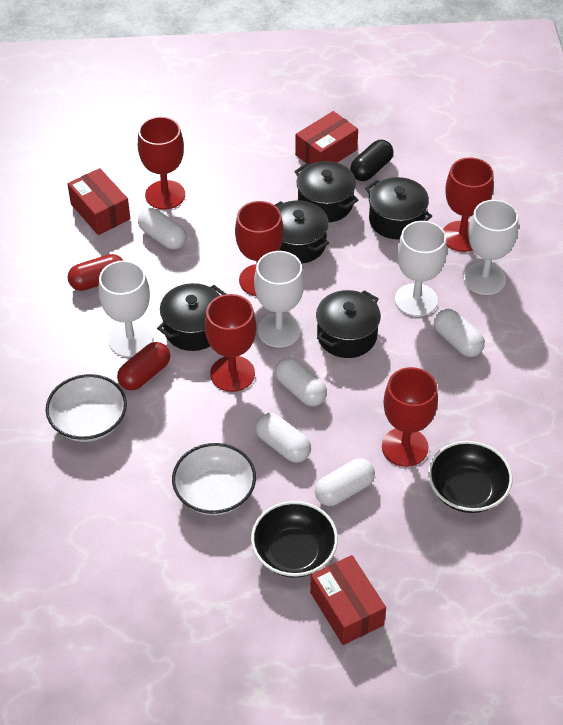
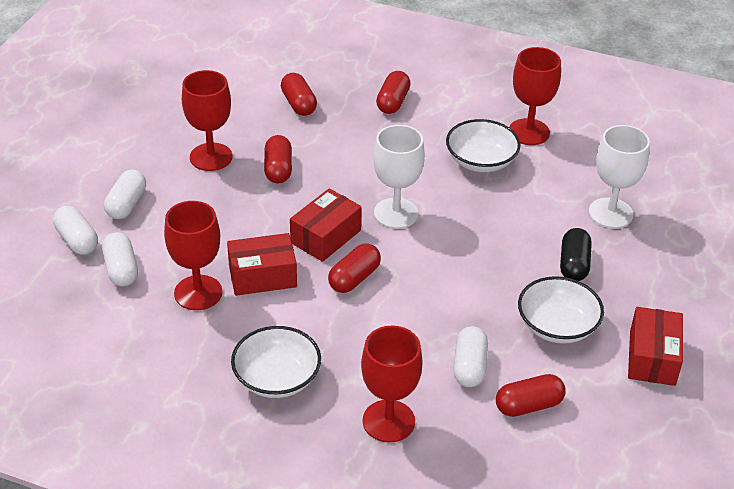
black bowl: 2 -> 0
black pot: 5 -> 0
red capsule: 2 -> 5
red goblet: 5 -> 4
white bowl: 2 -> 3
white capsule: 5 -> 4
white goblet: 4 -> 2

